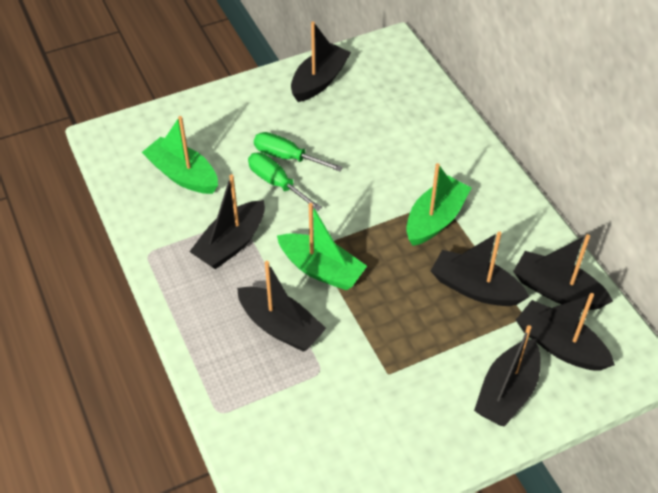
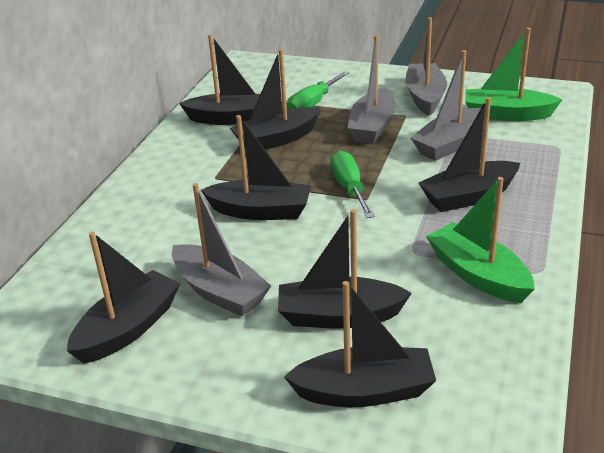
green boat: 3 -> 2
grey boat: 0 -> 4

